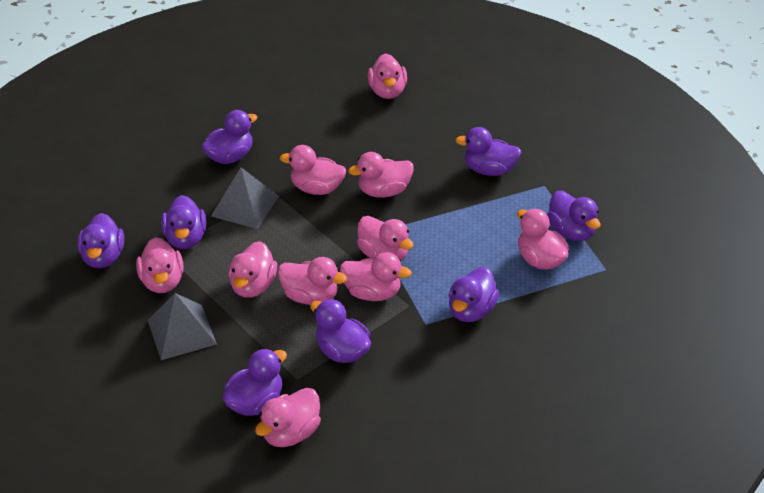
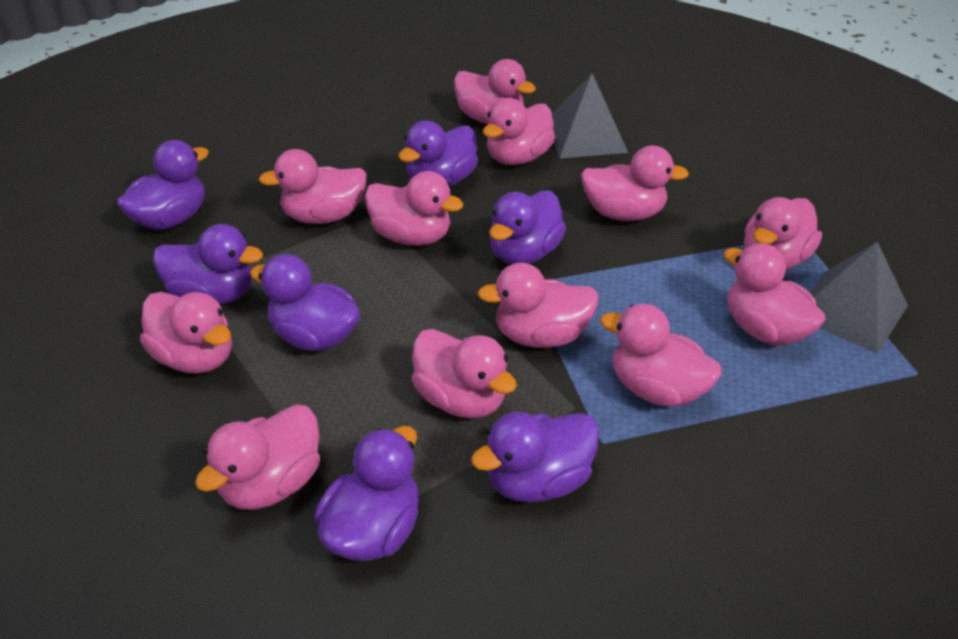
pink duck: 10 -> 12
purple duck: 8 -> 7

